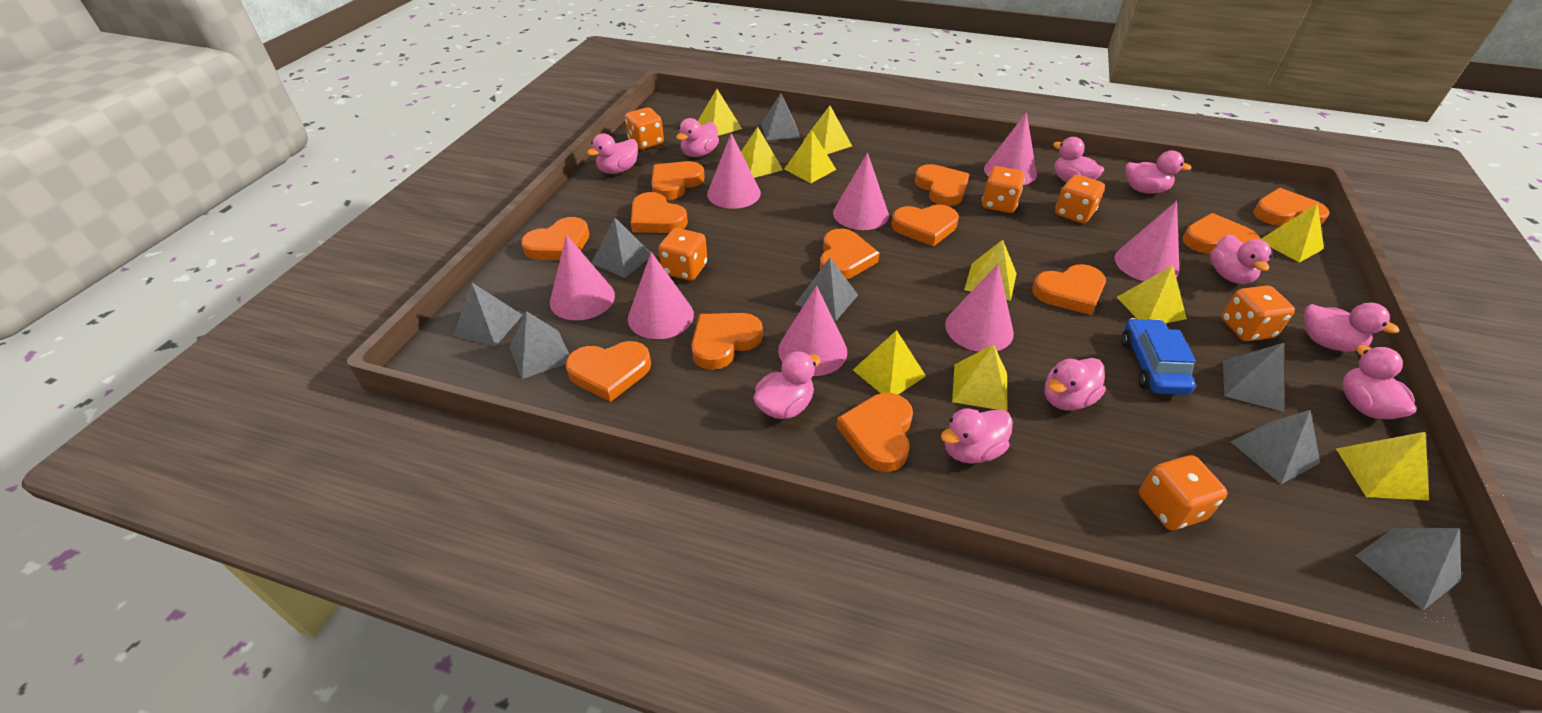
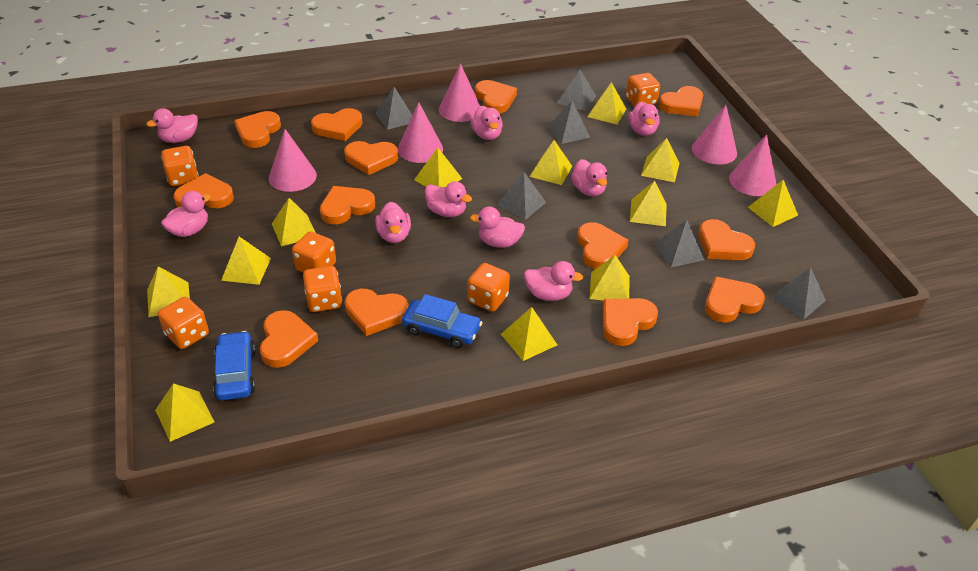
blue car: 1 -> 2
grey pyramid: 8 -> 6
orange heart: 12 -> 13
pink cone: 8 -> 5
pink duck: 10 -> 9
yellow pyramid: 10 -> 12

